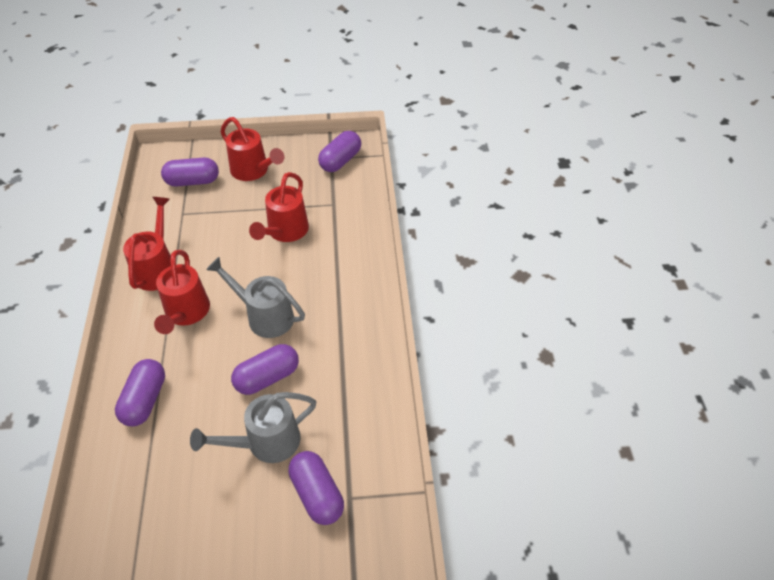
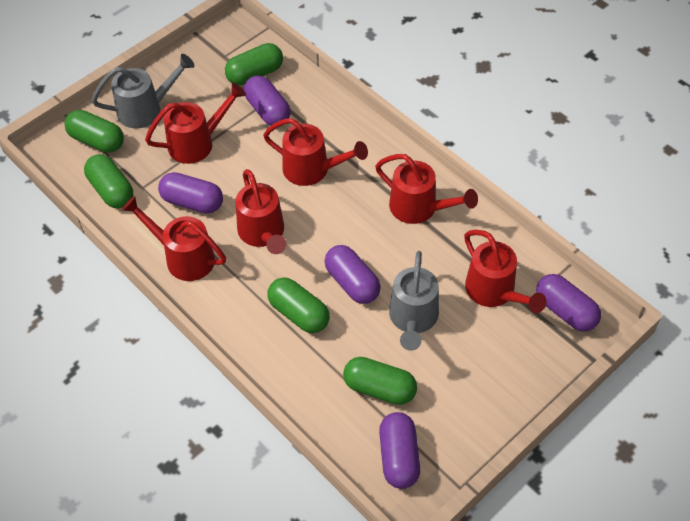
green capsule: 0 -> 5
red watering can: 4 -> 6

